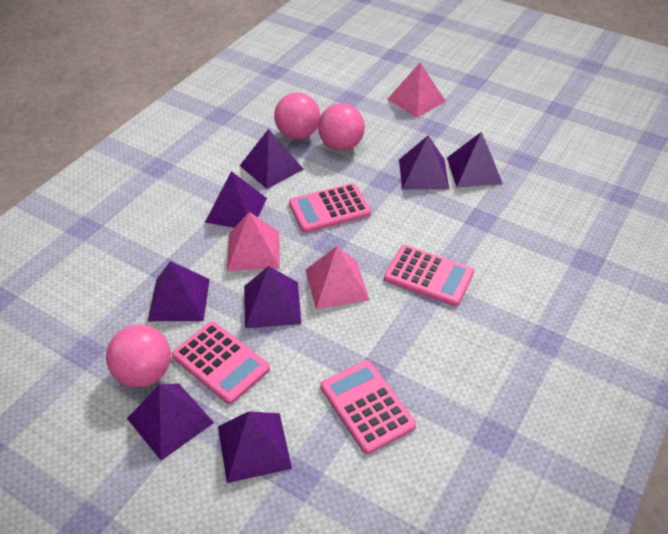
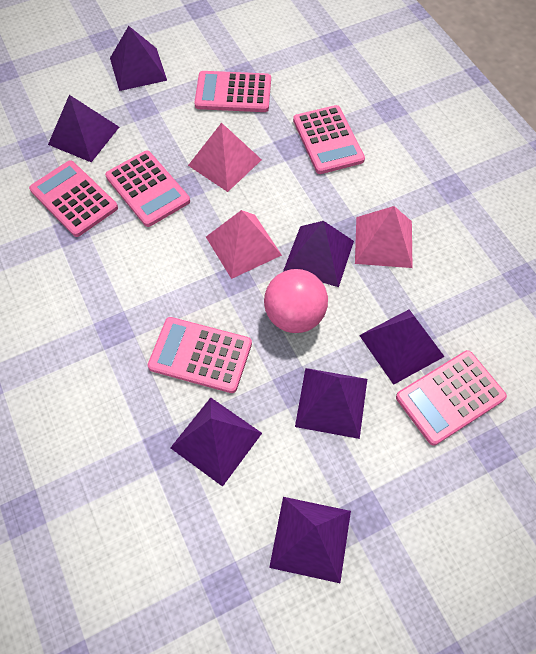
pink ball: 3 -> 1
pink calculator: 4 -> 6
purple pyramid: 8 -> 7

